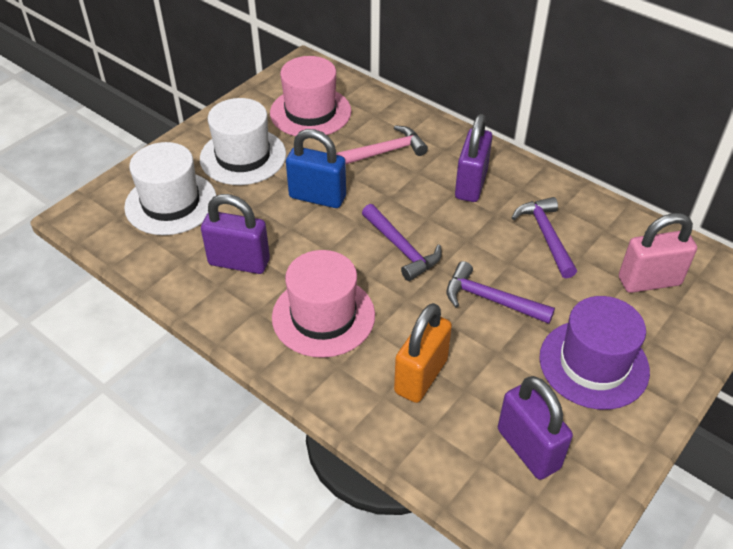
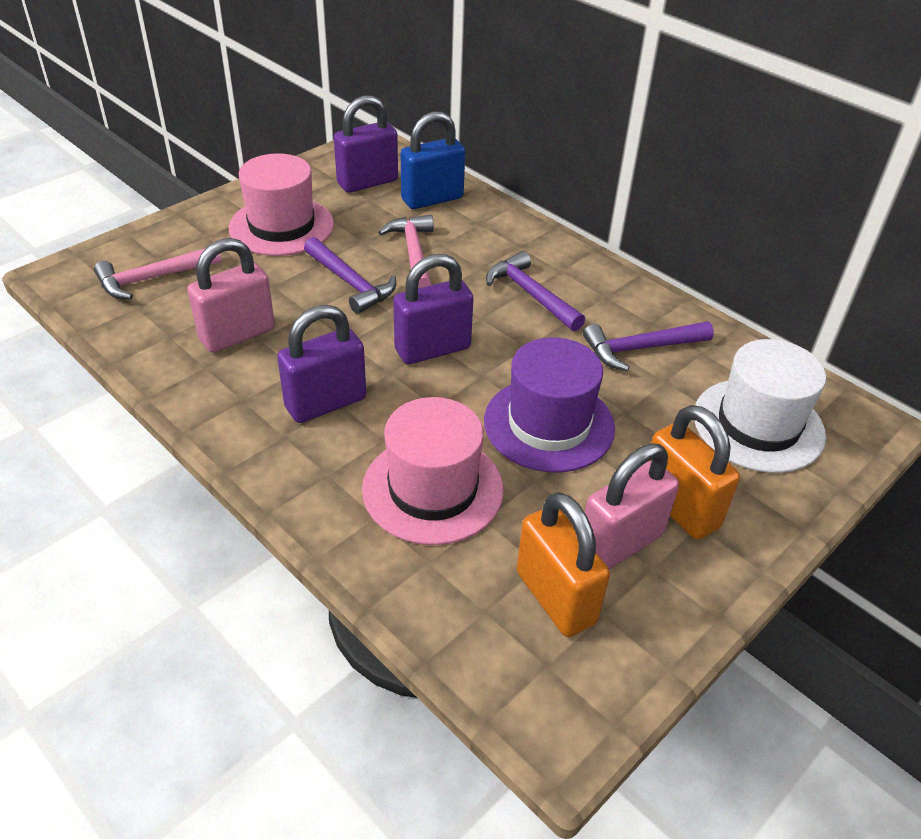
orange padlock: 1 -> 2
pink hammer: 1 -> 2
pink padlock: 1 -> 2
white hat: 2 -> 1

